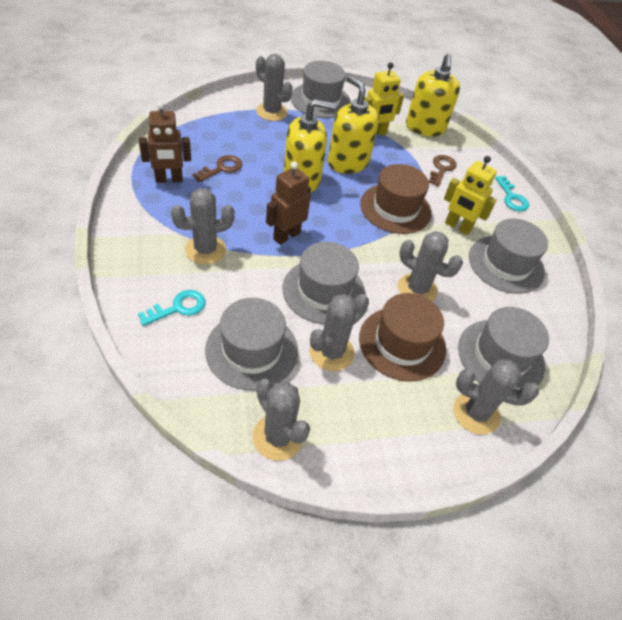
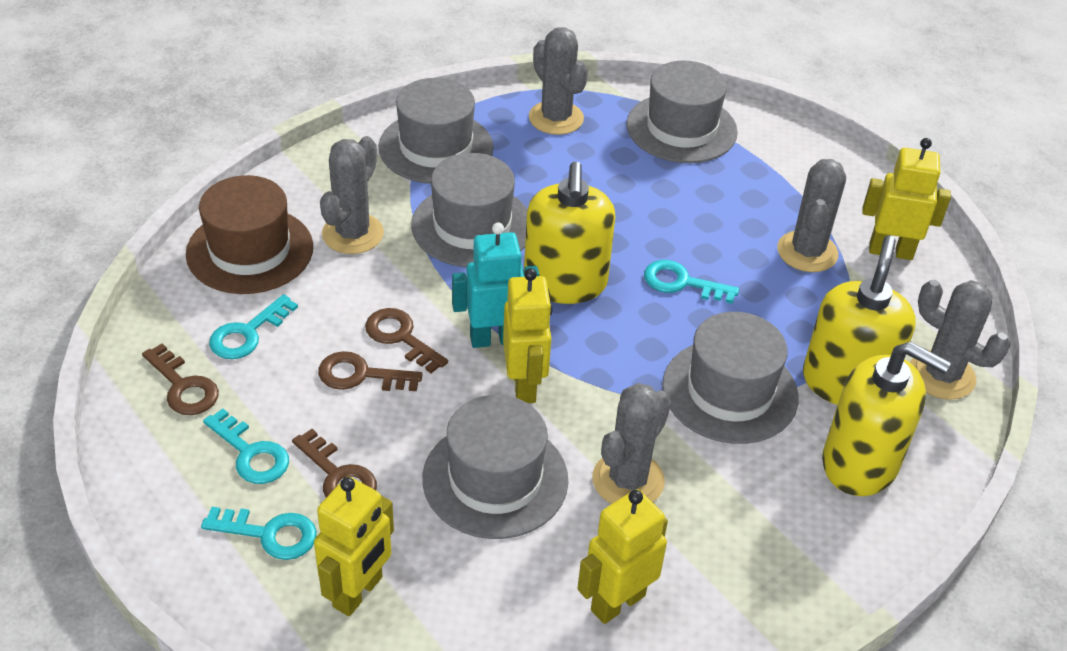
brown hat: 2 -> 1
brown key: 2 -> 4
brown robot: 2 -> 0
grey cactus: 6 -> 5
turquoise key: 2 -> 4
turquoise robot: 0 -> 1
yellow robot: 2 -> 4

